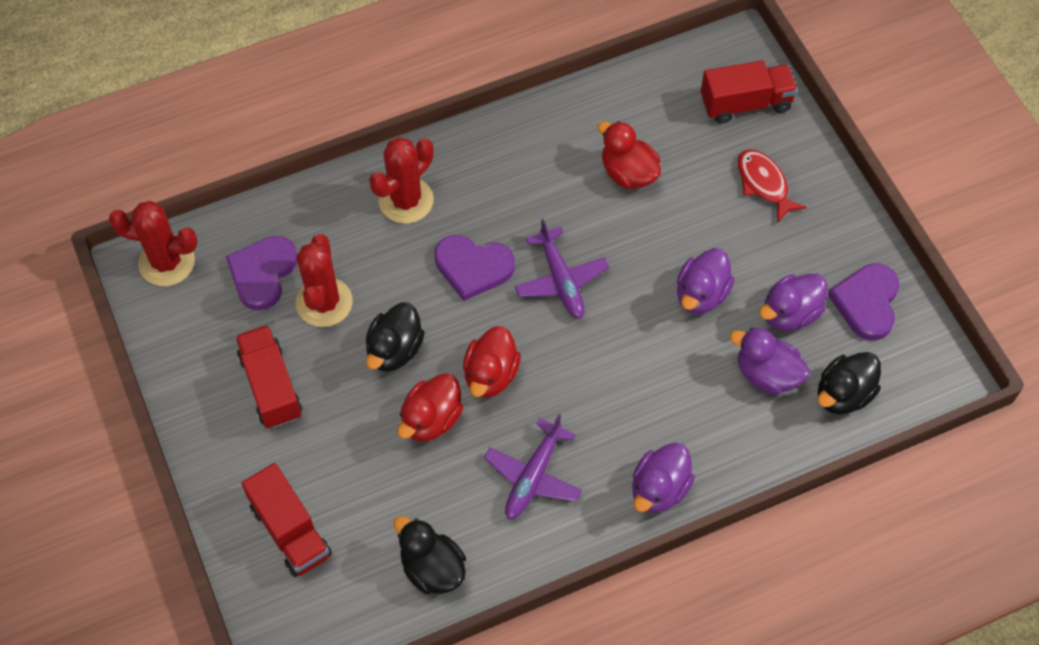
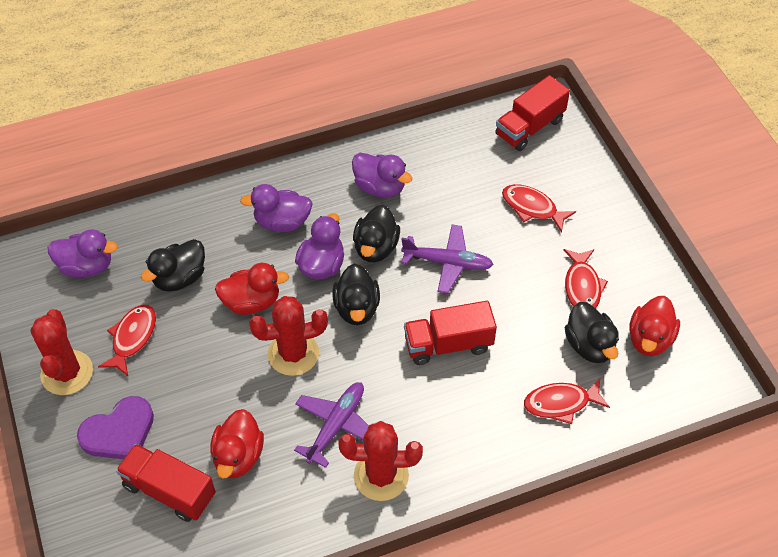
black duck: 3 -> 4
purple heart: 3 -> 1
red fish: 1 -> 4

